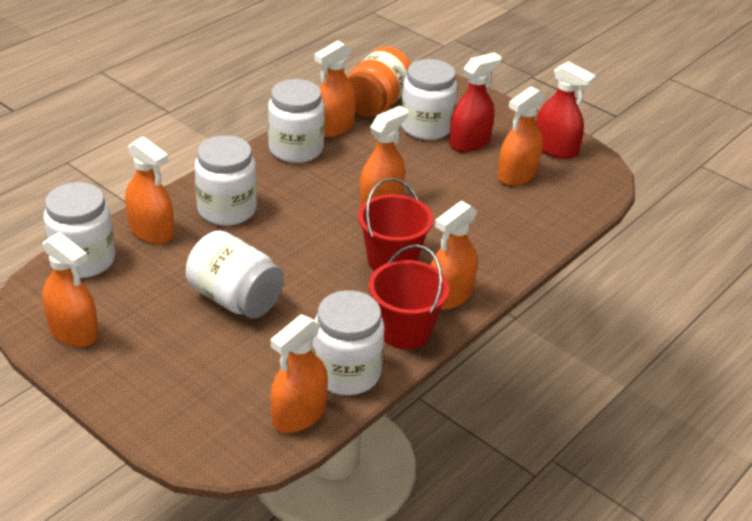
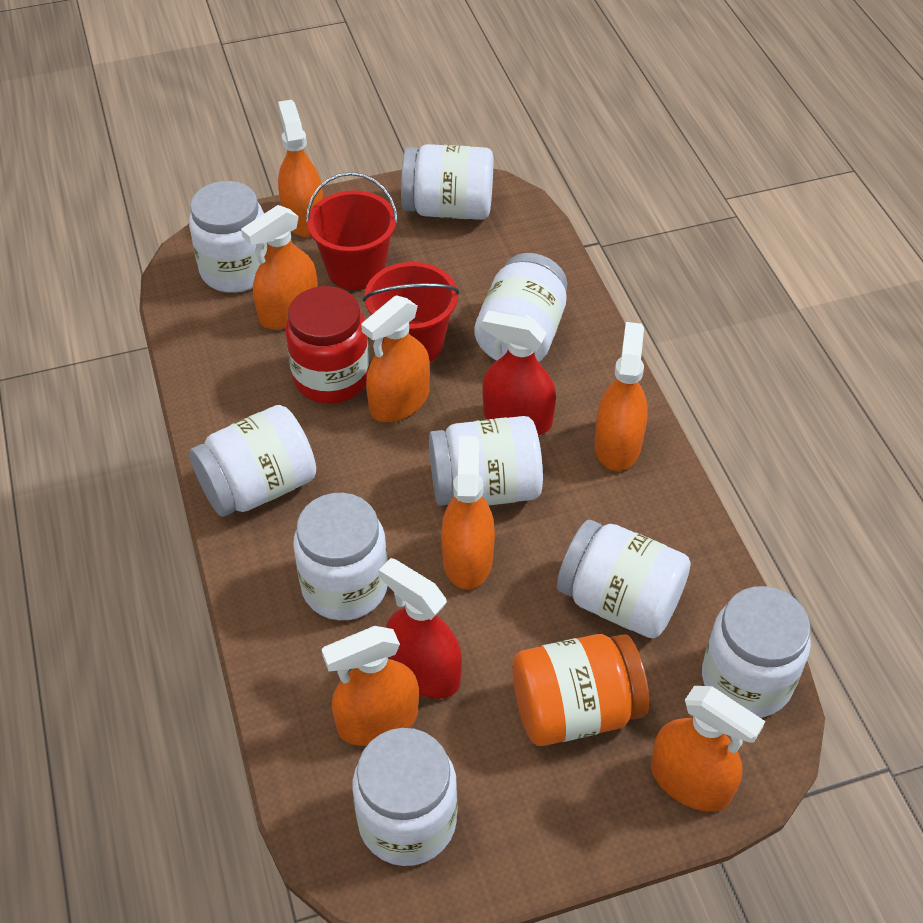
red jar: 0 -> 1
white jar: 6 -> 9

